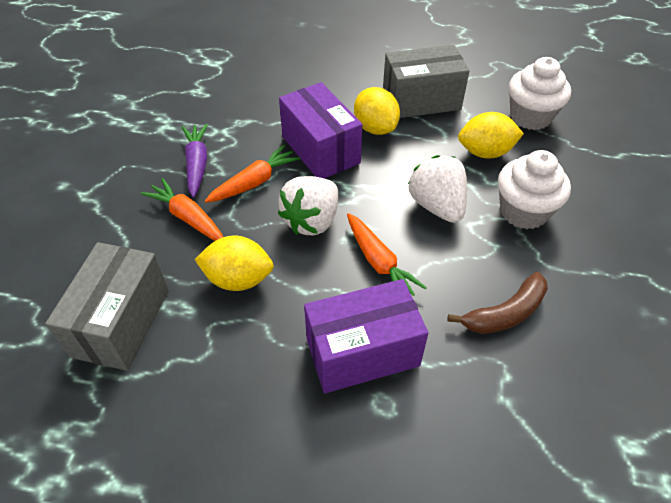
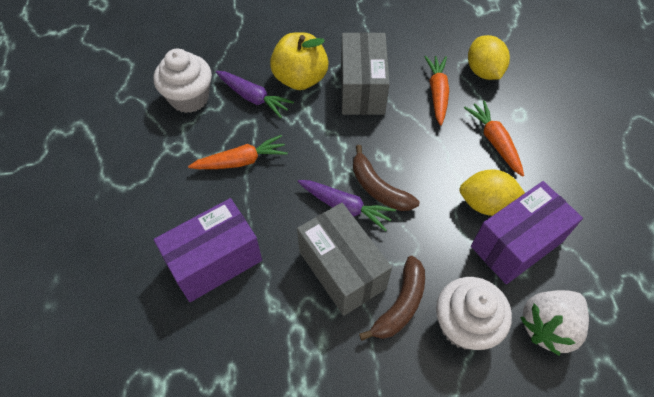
brown banana: 1 -> 2
purple carrot: 1 -> 2
white strawberry: 2 -> 1
yellow apple: 0 -> 1
yellow lemon: 3 -> 2

